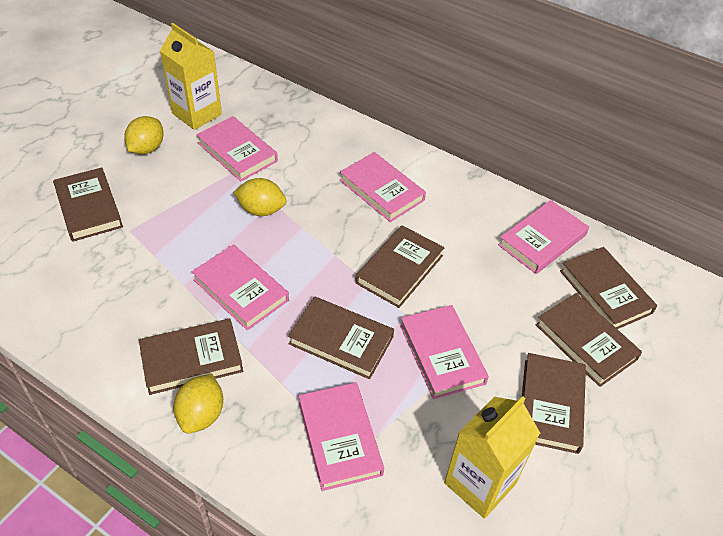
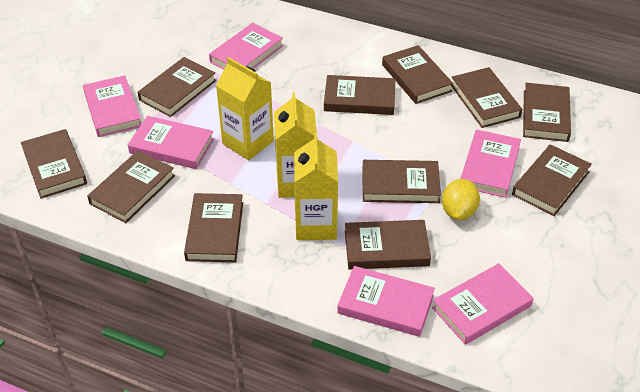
brown book: 7 -> 11
yellow carton: 2 -> 3
yellow lemon: 3 -> 1

